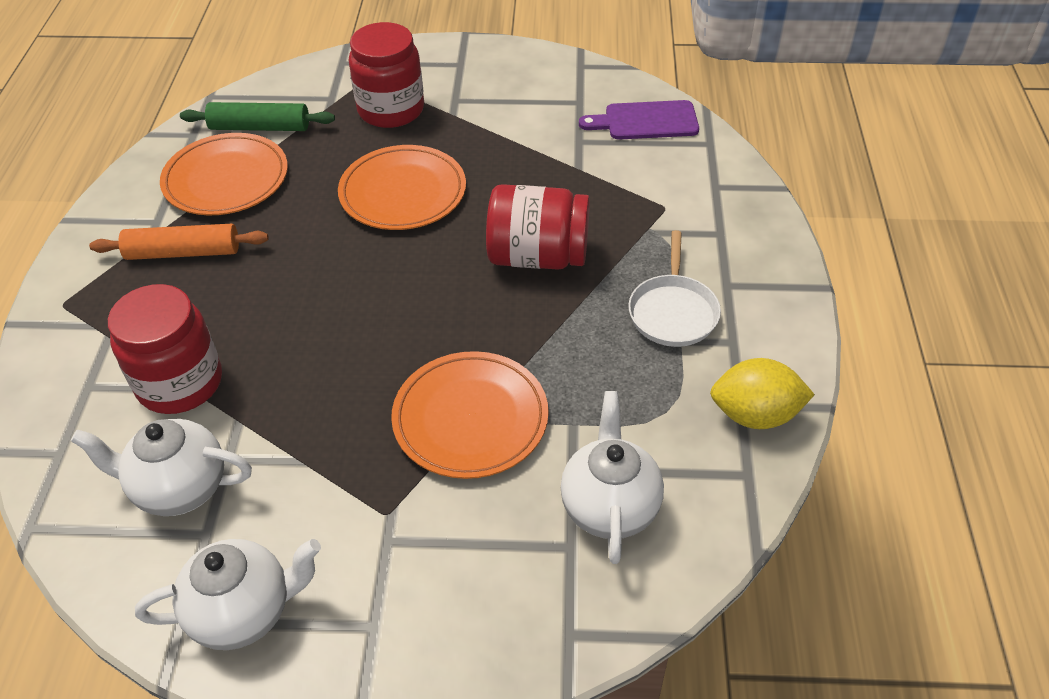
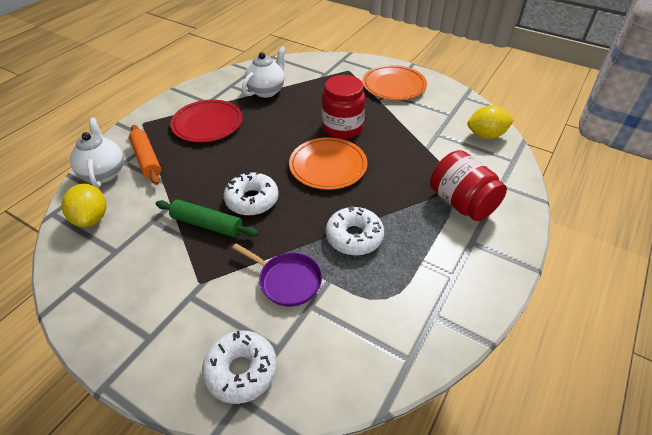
orange plate: 3 -> 2
purple cutting board: 1 -> 0
purple pan: 0 -> 1
red jar: 3 -> 2
red plate: 0 -> 1
white donut: 0 -> 3
white pan: 1 -> 0
white teapot: 3 -> 2
yellow lemon: 1 -> 2

